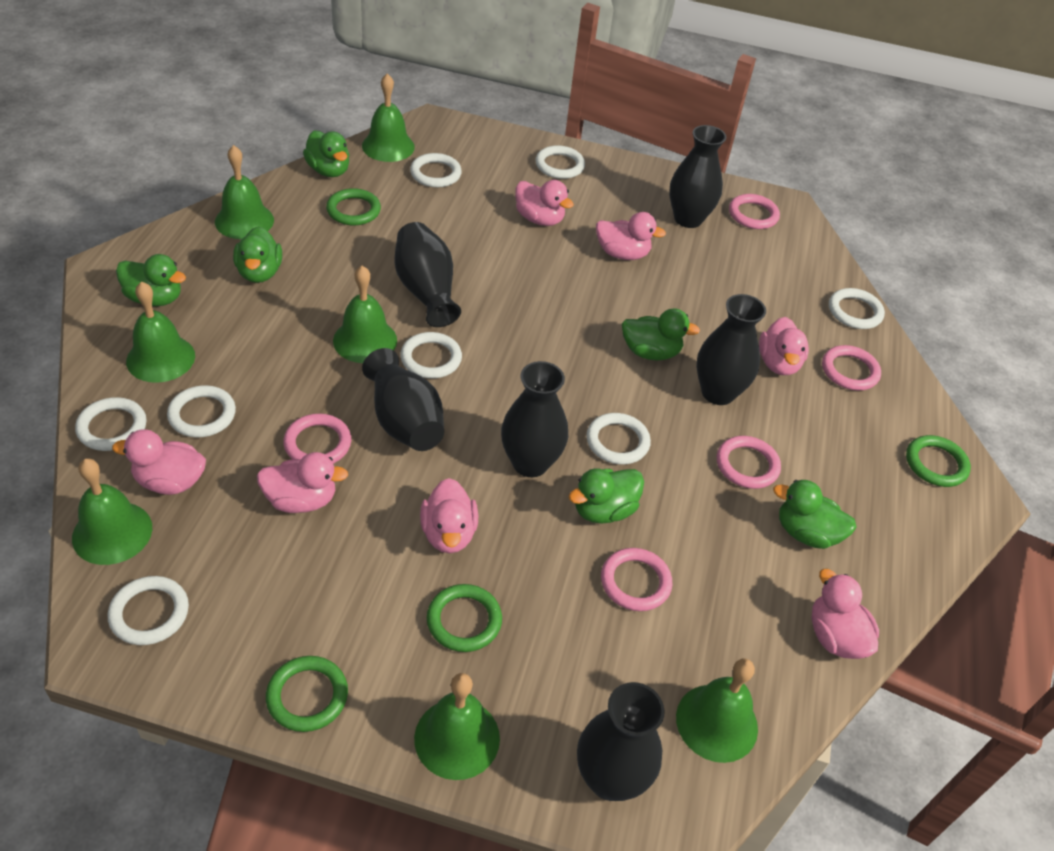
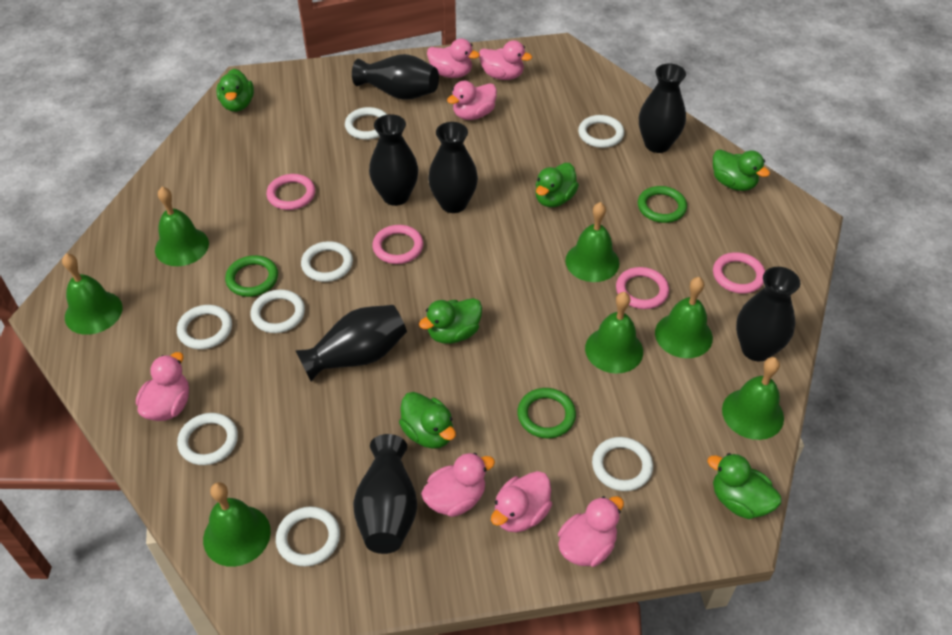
black vase: 6 -> 7
green ring: 4 -> 3
pink ring: 5 -> 4

